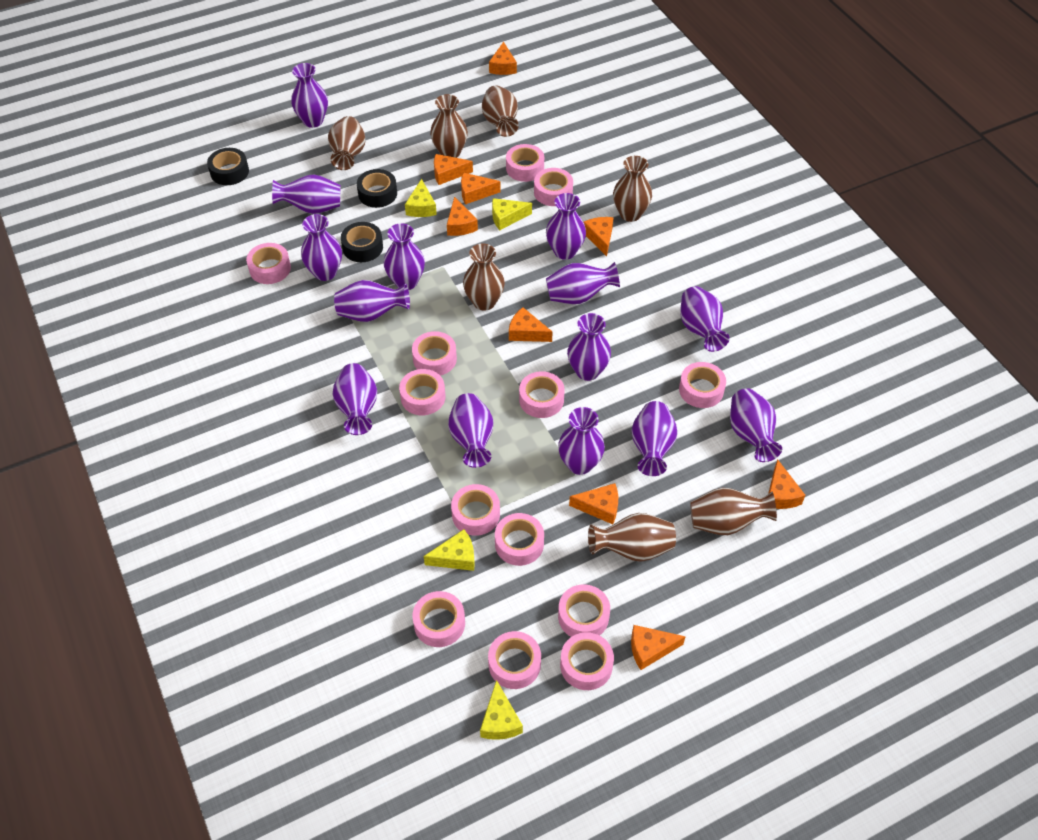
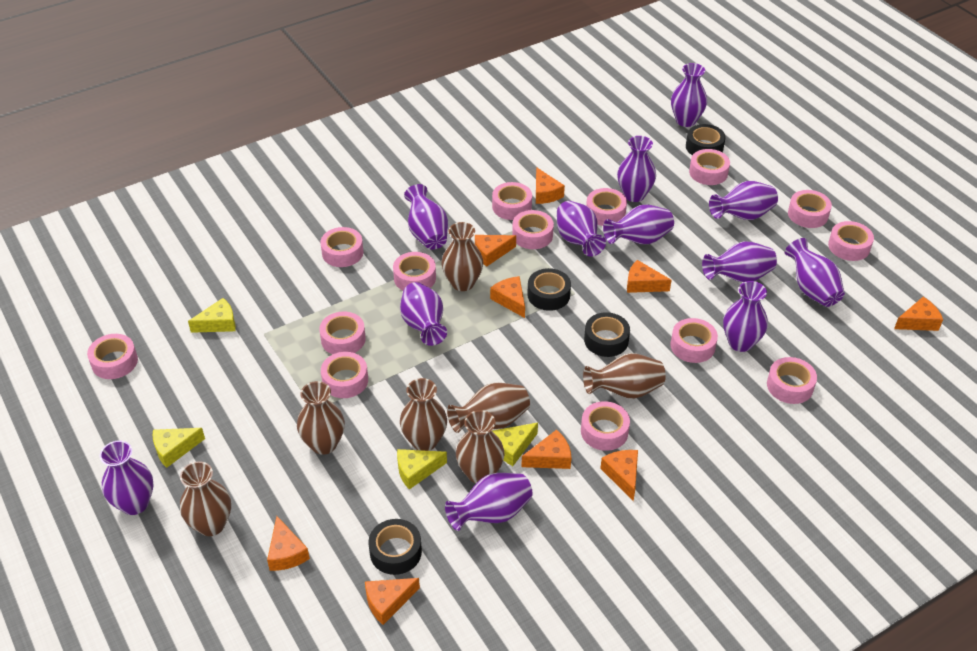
black tape: 3 -> 4
pink tape: 13 -> 14
purple vase: 14 -> 12

